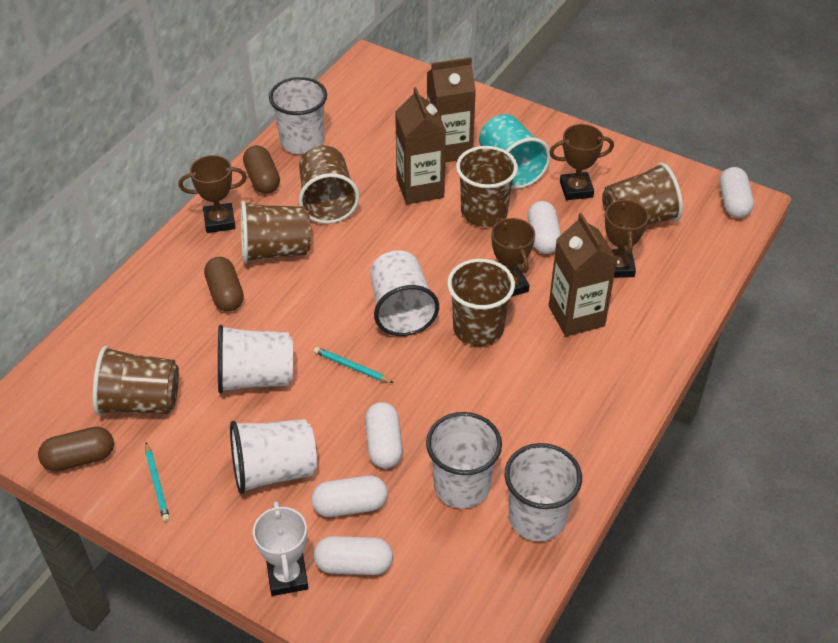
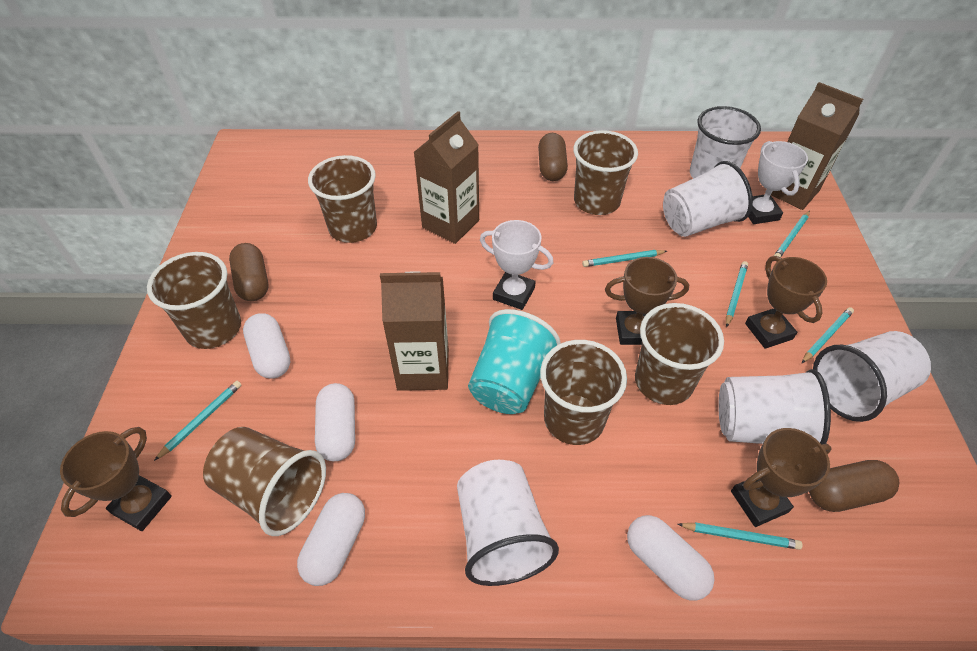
turquoise pencil: 2 -> 6
white capsule: 5 -> 4
white cup: 6 -> 5
white trophy: 1 -> 2

